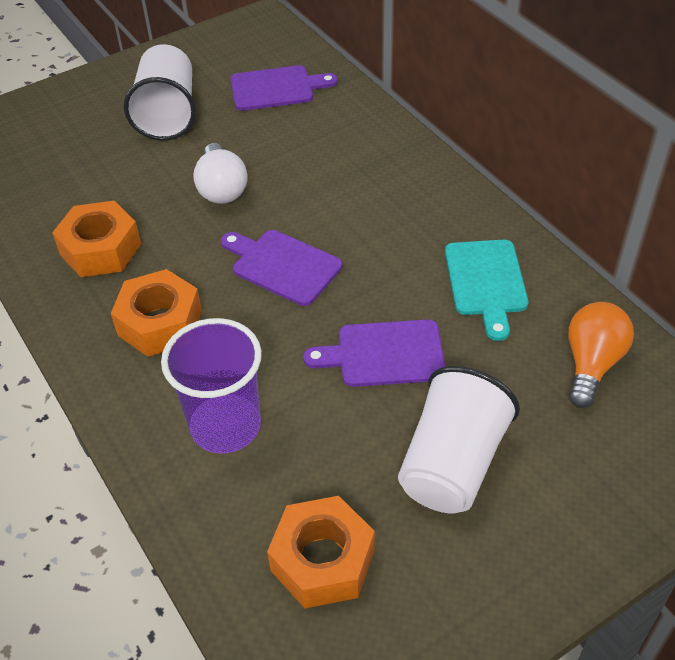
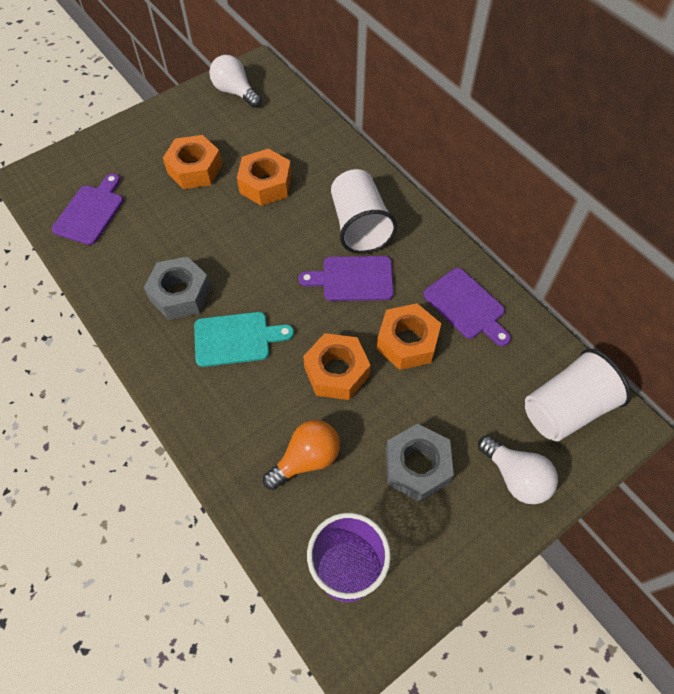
grey nut: 0 -> 2
orange nut: 3 -> 4
white light bulb: 1 -> 2

